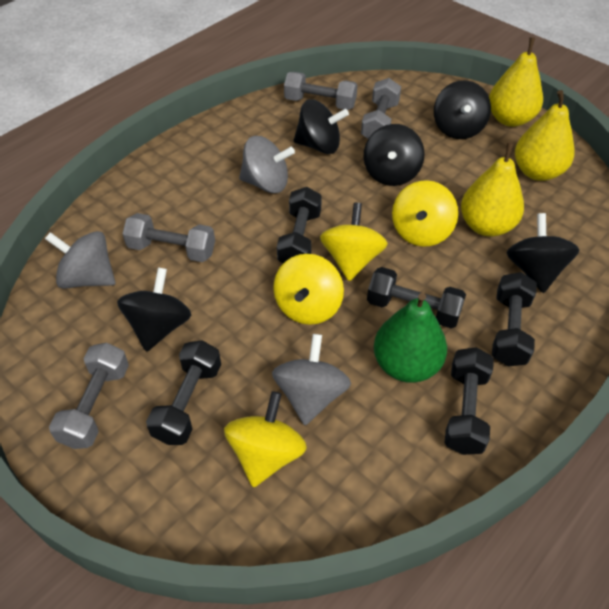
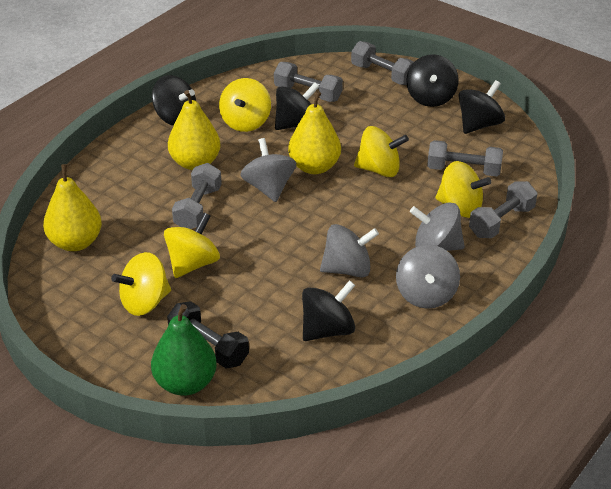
black dumbbell: 5 -> 1
grey dumbbell: 4 -> 5
grey spinning top: 3 -> 4
yellow spinning top: 4 -> 5

